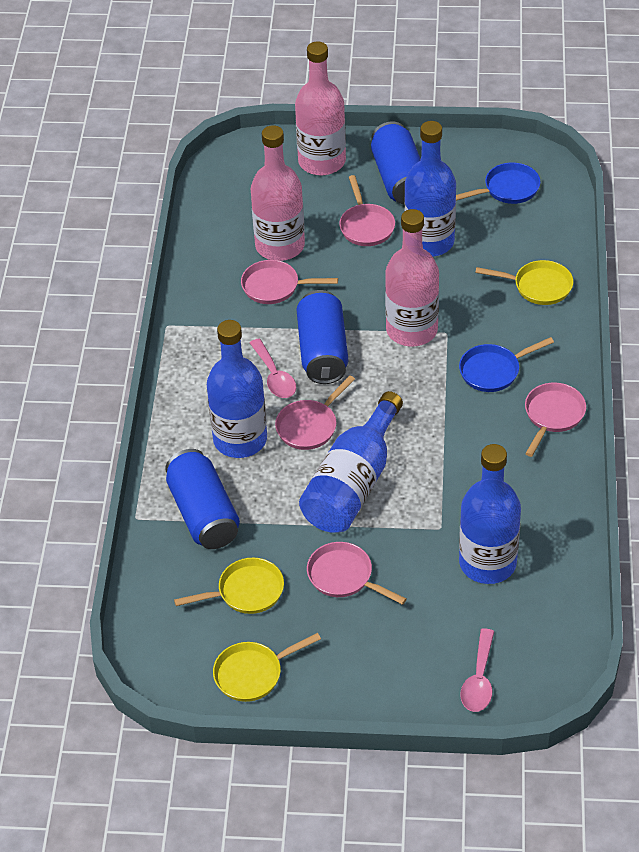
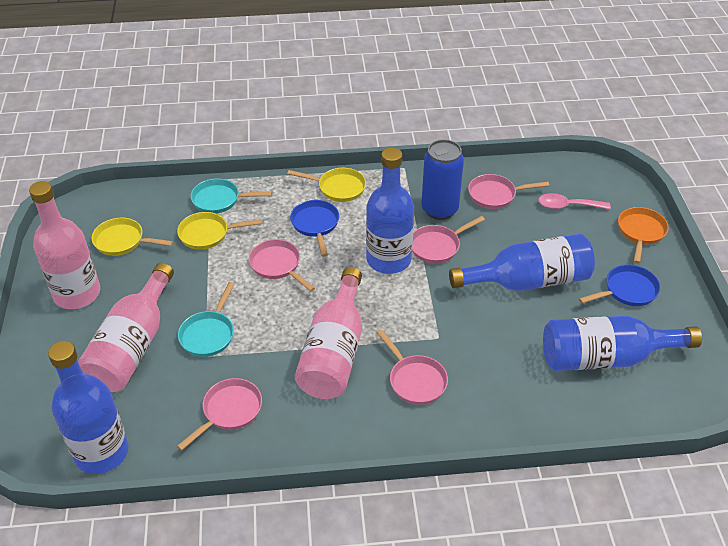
blue can: 3 -> 1
orange pan: 0 -> 1
pink spoon: 2 -> 1
turquoise pan: 0 -> 2

